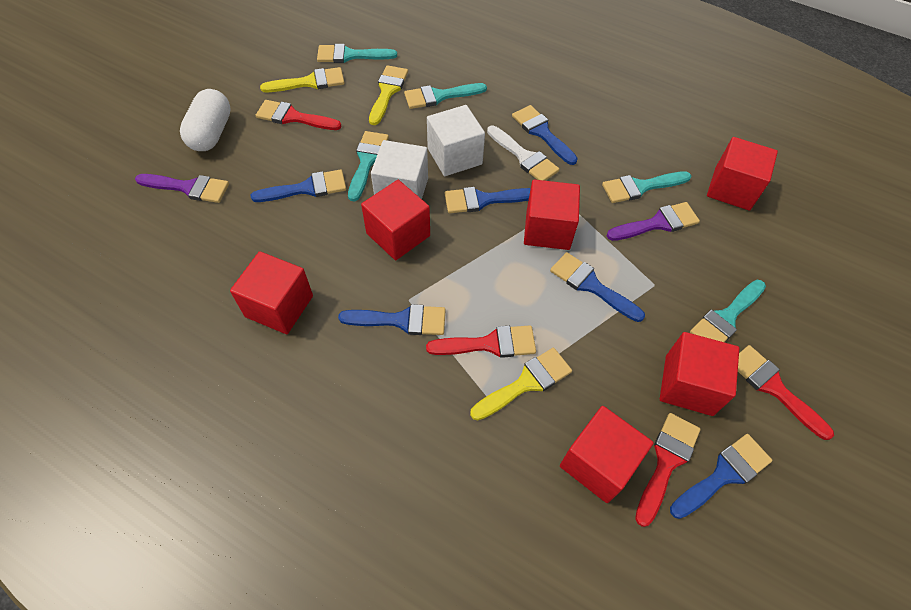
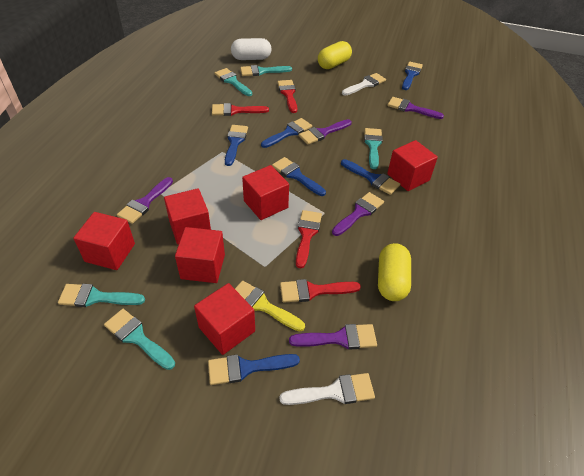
purple brush: 2 -> 5
white brush: 1 -> 2
white cube: 2 -> 0
yellow brush: 3 -> 1
yellow capsule: 0 -> 2

